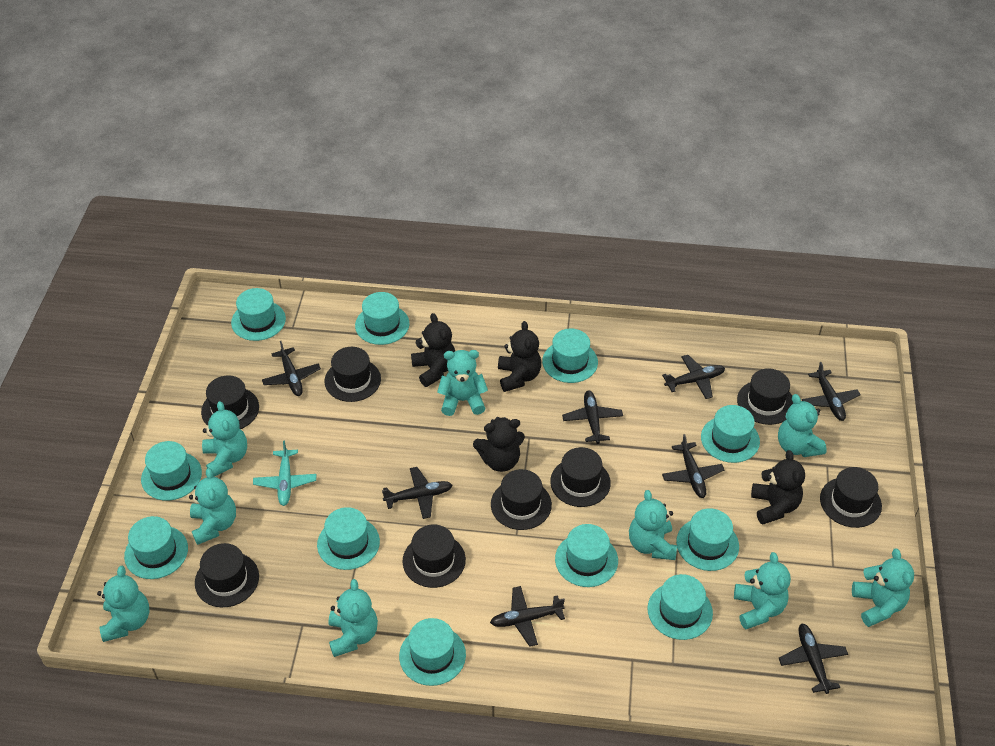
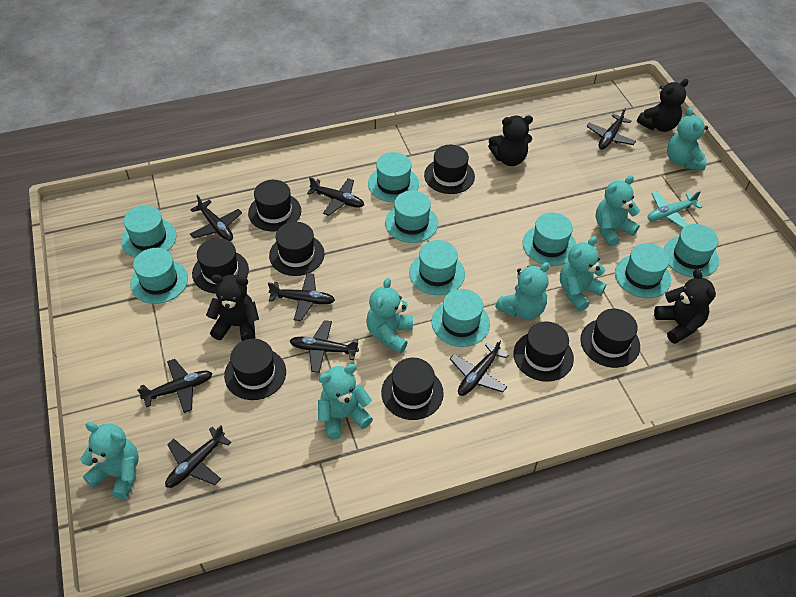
turquoise hat: 11 -> 9
turquoise teddy bear: 9 -> 7

